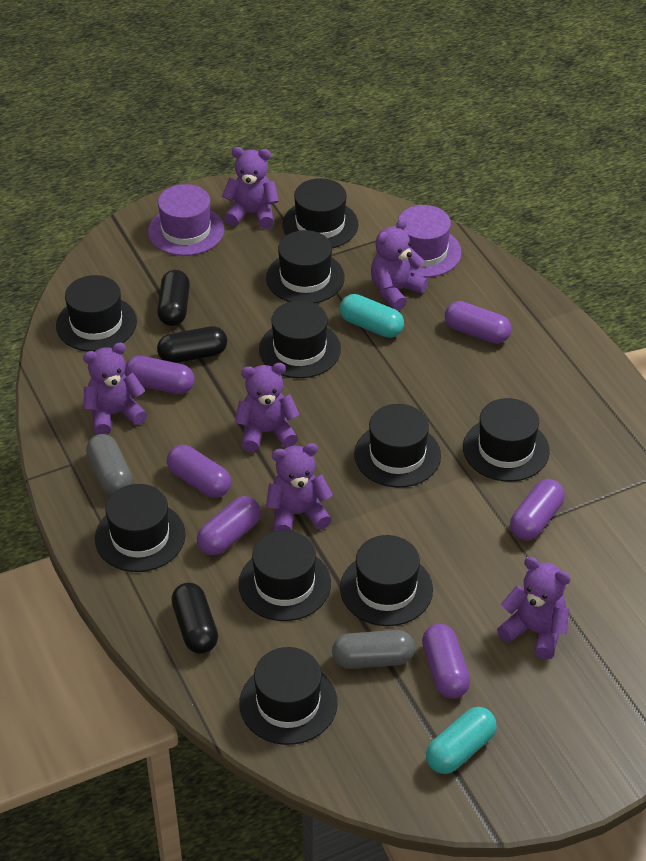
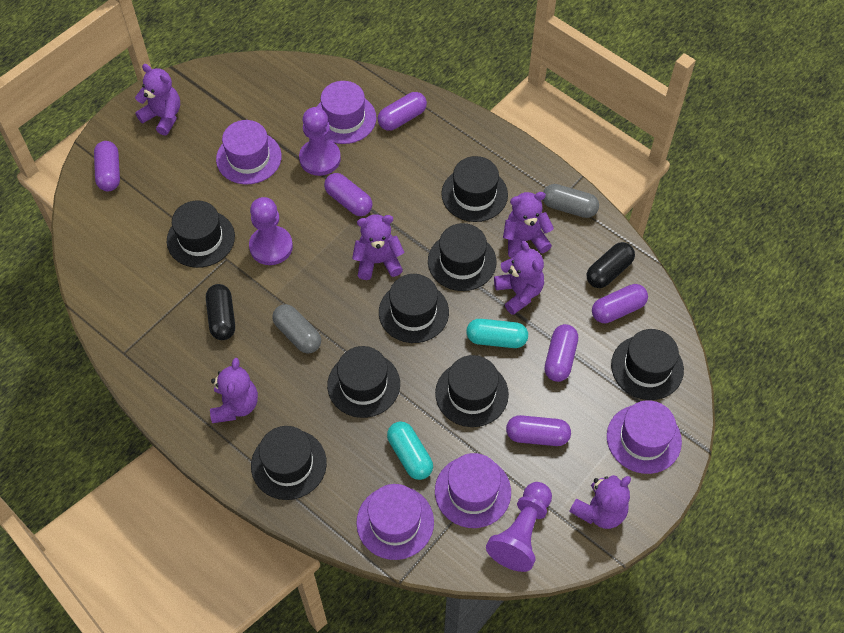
black capsule: 3 -> 2
black hat: 10 -> 8
purple hat: 2 -> 5
purple pawn: 0 -> 3

